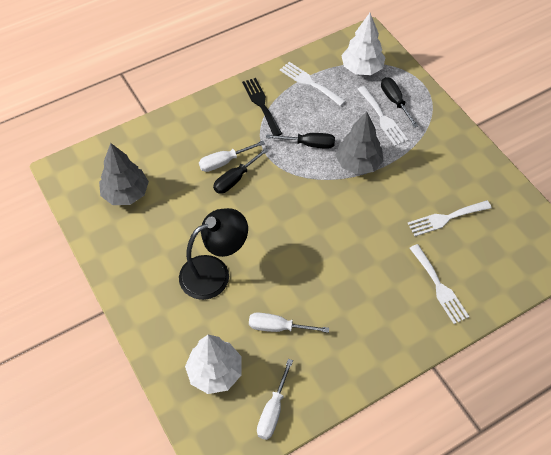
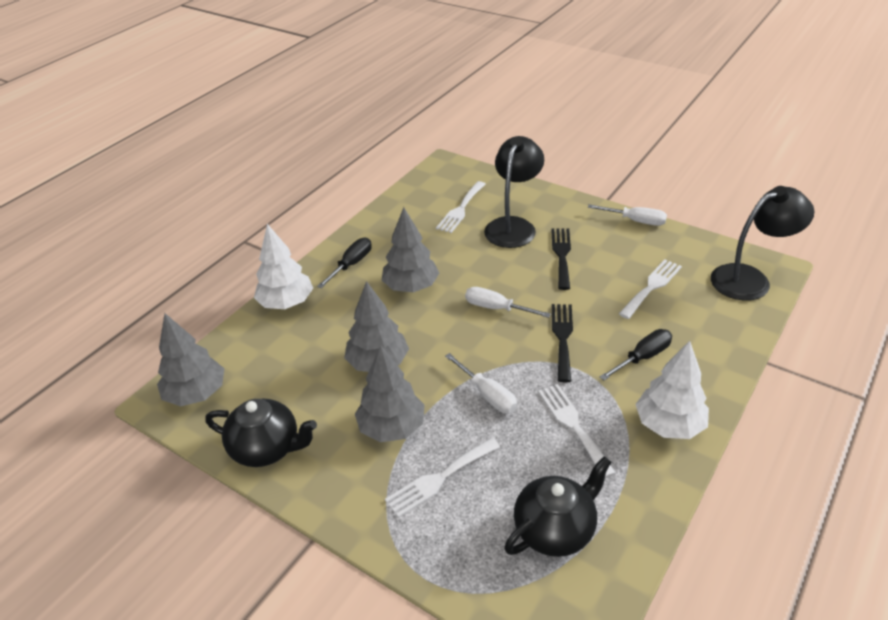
black fork: 1 -> 2
black lamp: 1 -> 2
black screwdriver: 3 -> 2
black teapot: 0 -> 2
grey tree: 2 -> 4

